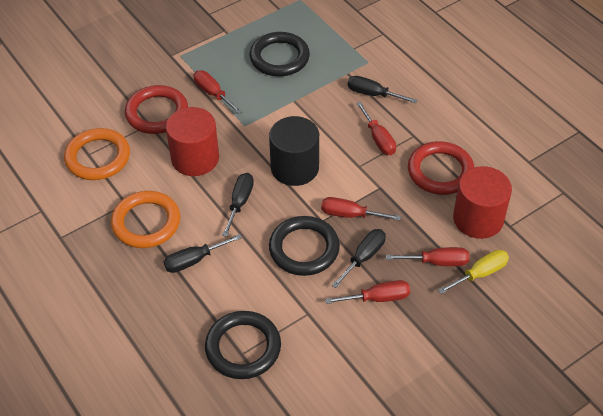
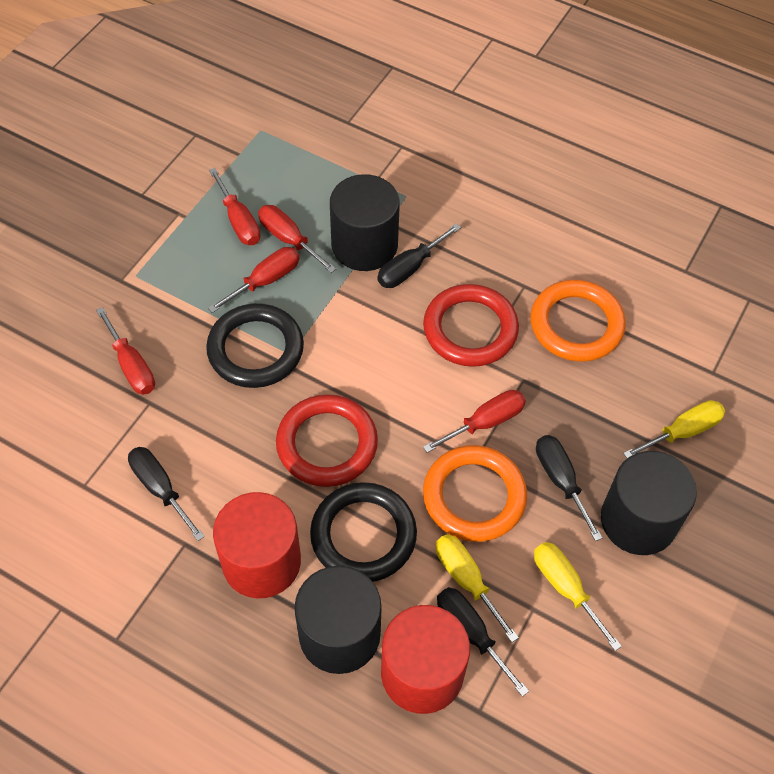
black cylinder: 1 -> 3
black ring: 3 -> 2
yellow screwdriver: 1 -> 3

